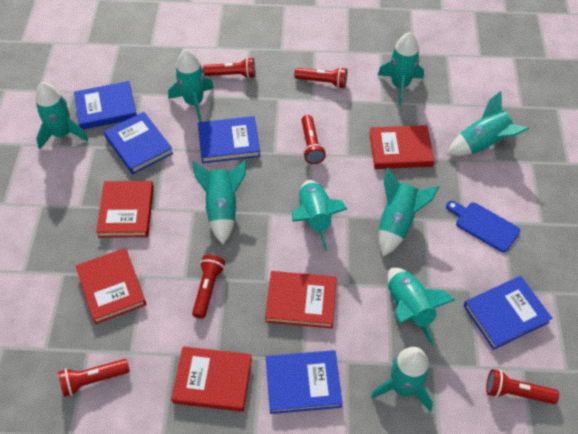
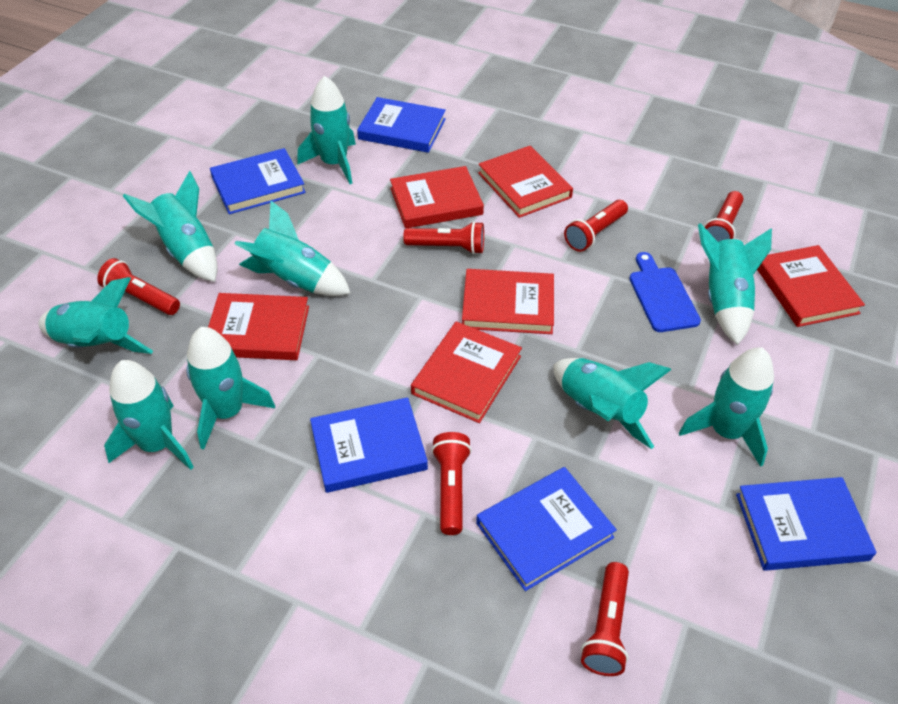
red book: 5 -> 6

